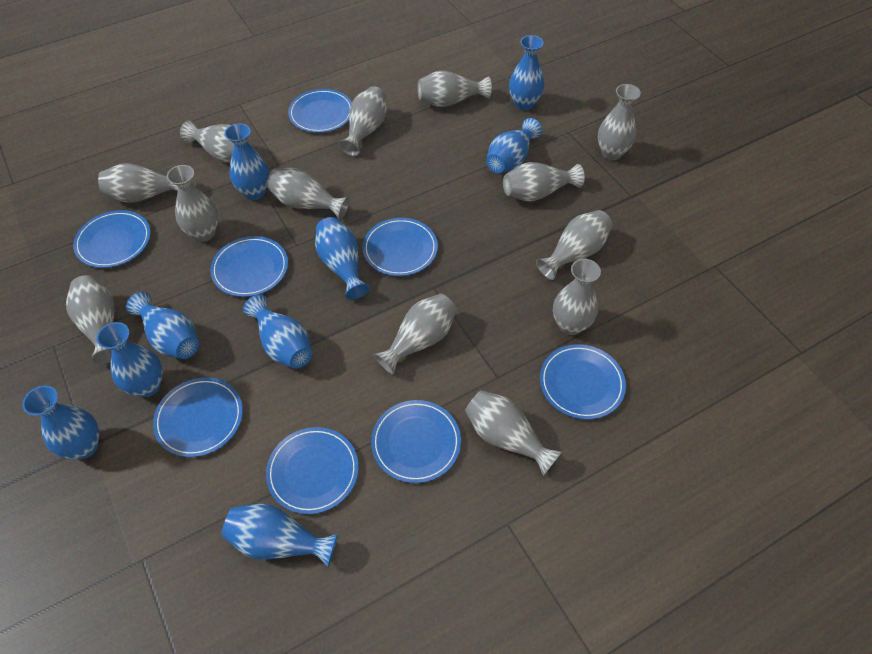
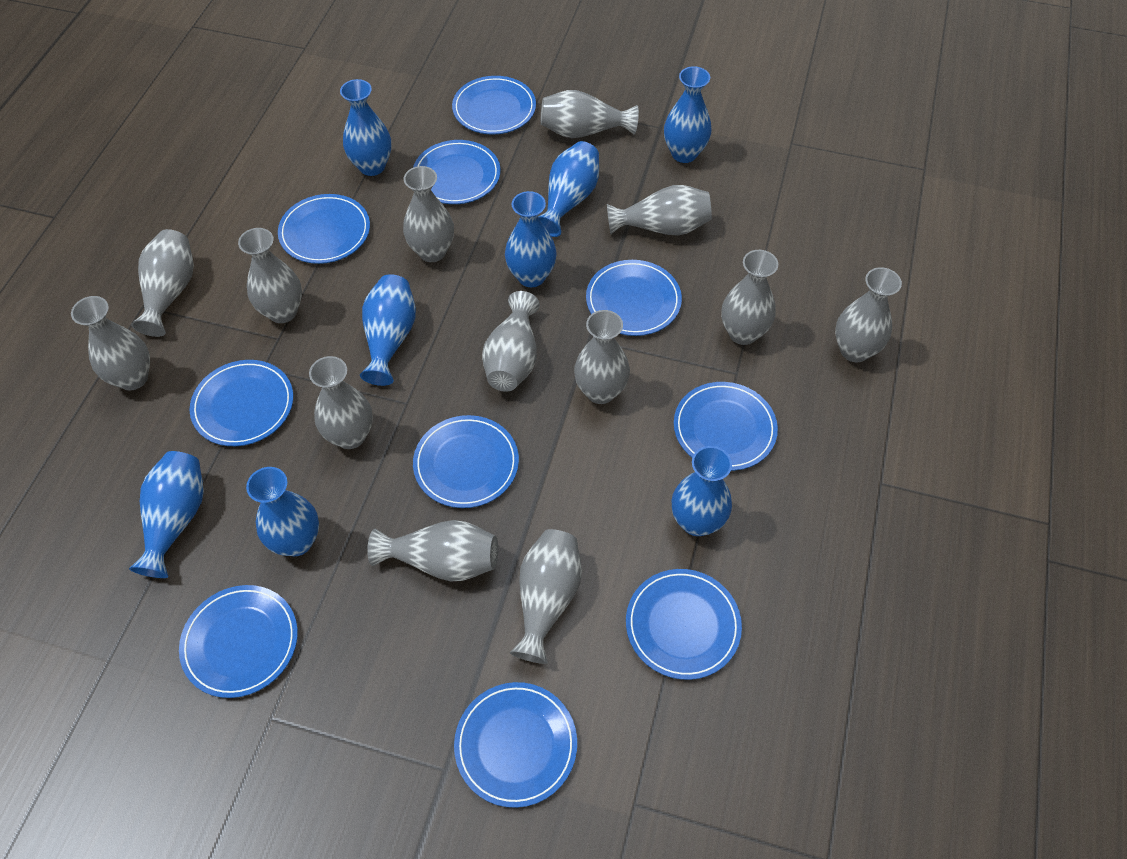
blue plate: 8 -> 10
blue vase: 9 -> 8

